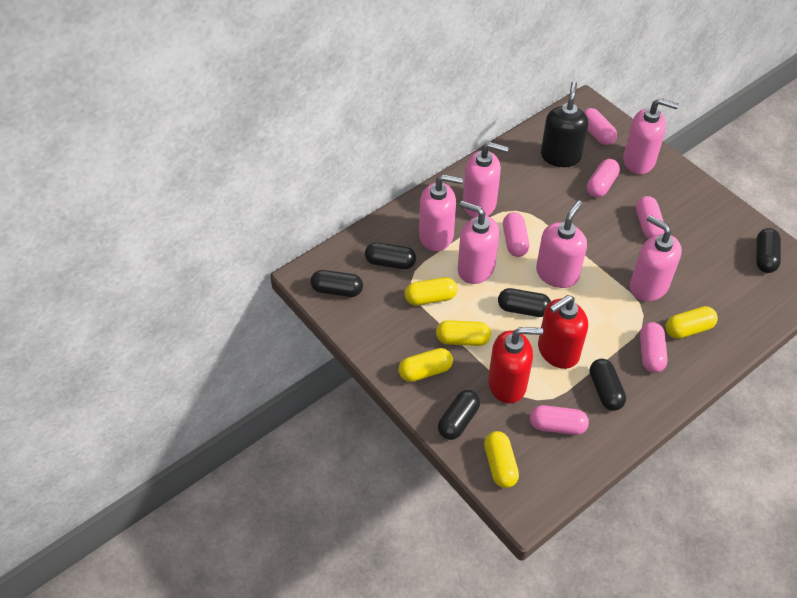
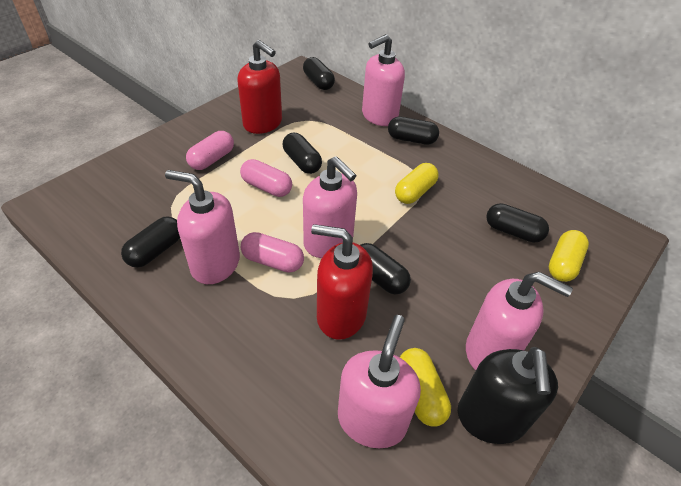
pink capsule: 6 -> 3
pink soap dispenser: 6 -> 5
yellow capsule: 5 -> 3

